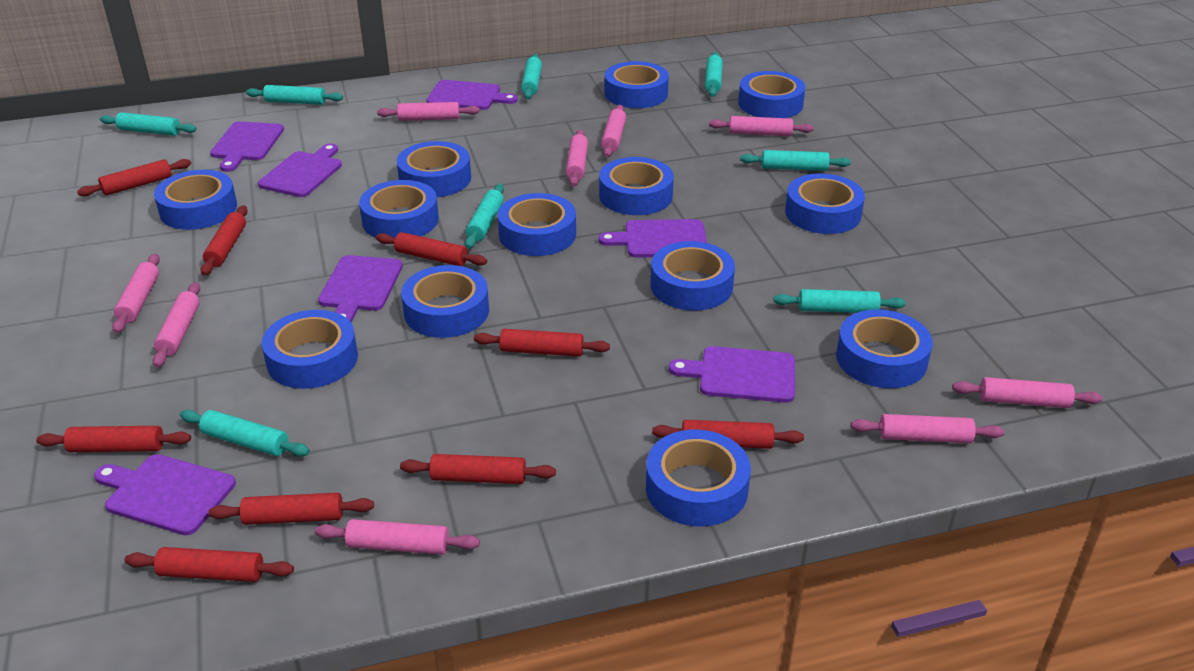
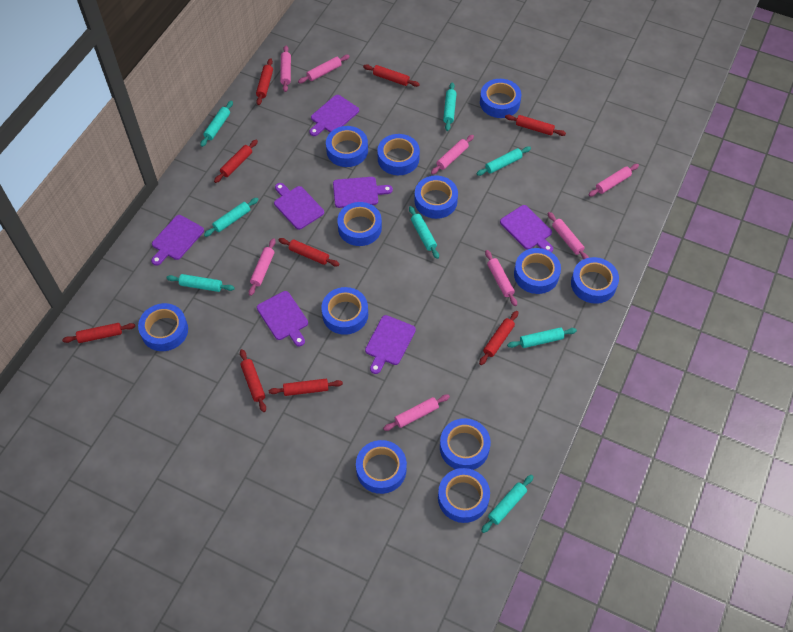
blue tape: 13 -> 12
pink rolling pin: 9 -> 8

